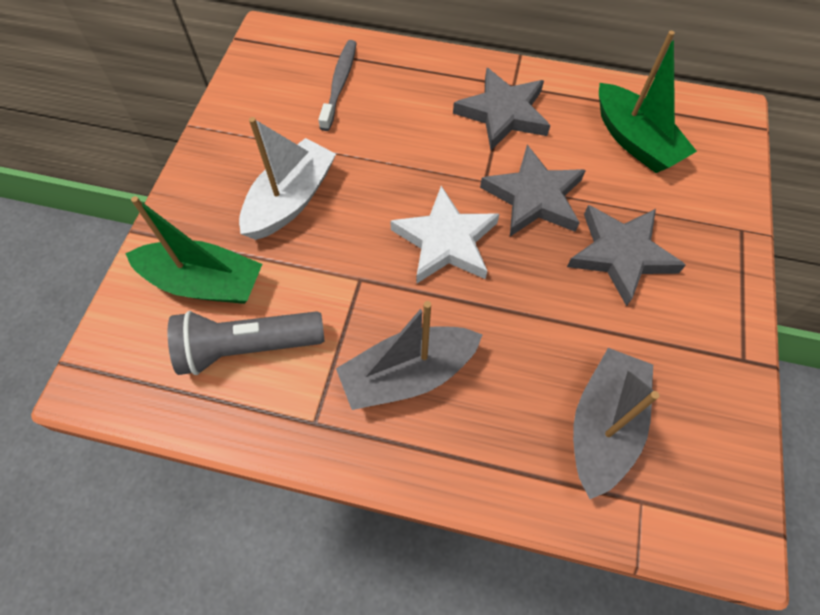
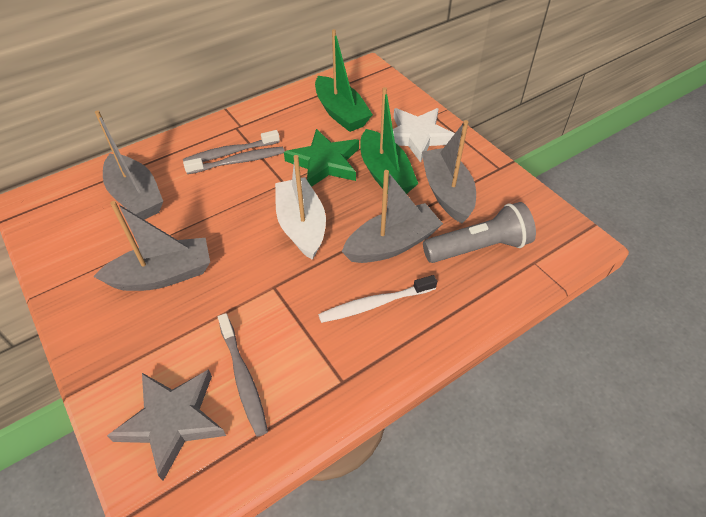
green star: 0 -> 1
grey boat: 2 -> 4
grey star: 3 -> 1
grey toothbrush: 1 -> 3
white toothbrush: 0 -> 1

